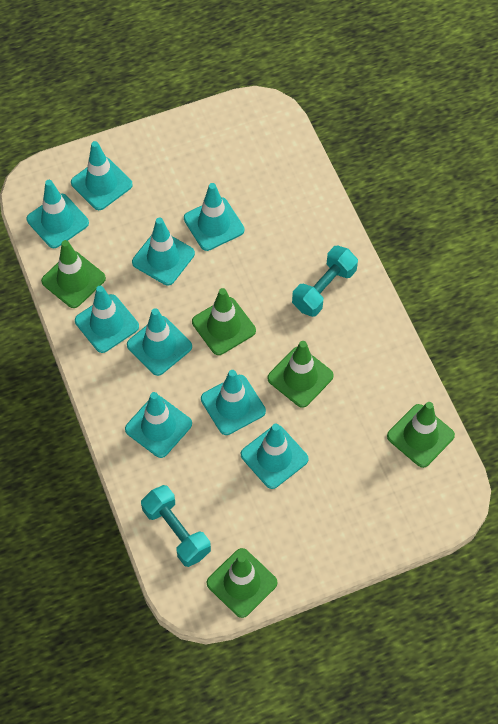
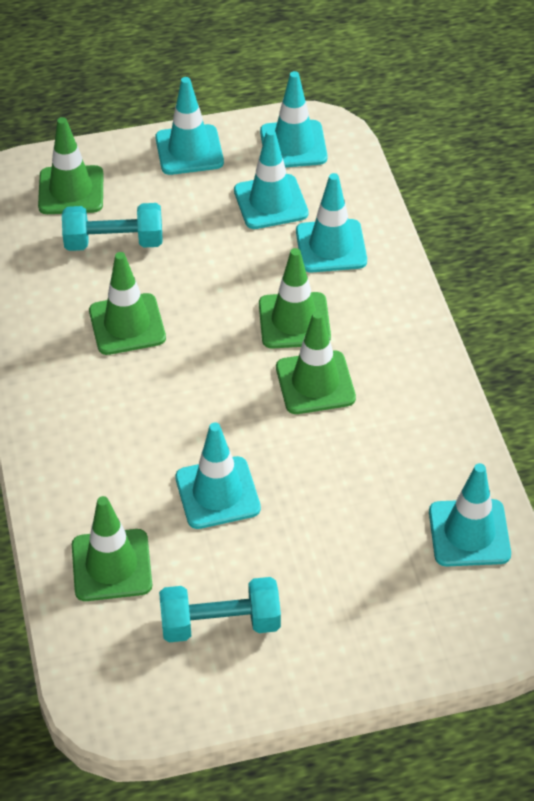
turquoise traffic cone: 9 -> 6

